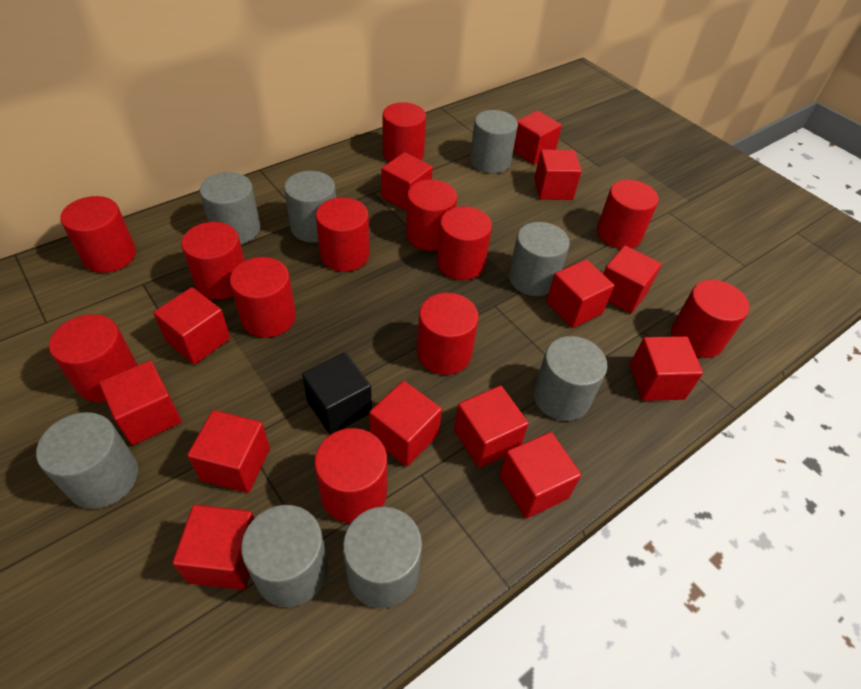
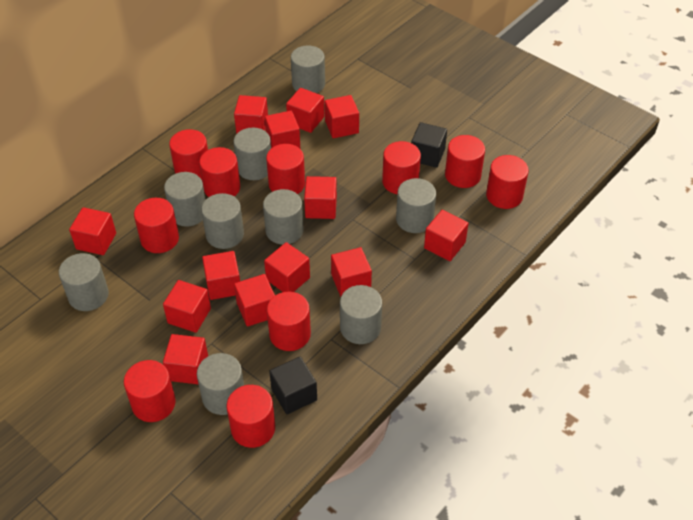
black cube: 1 -> 2
grey cylinder: 8 -> 9
red cylinder: 12 -> 10

